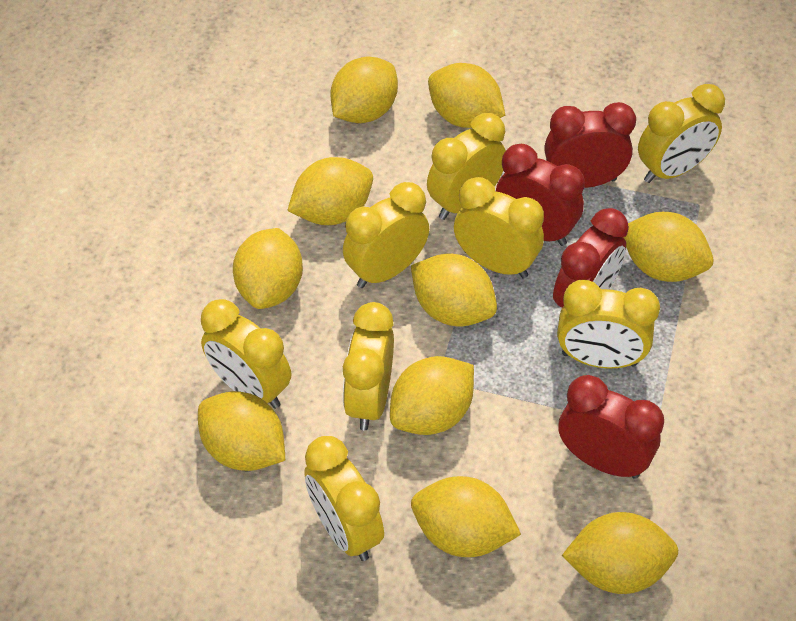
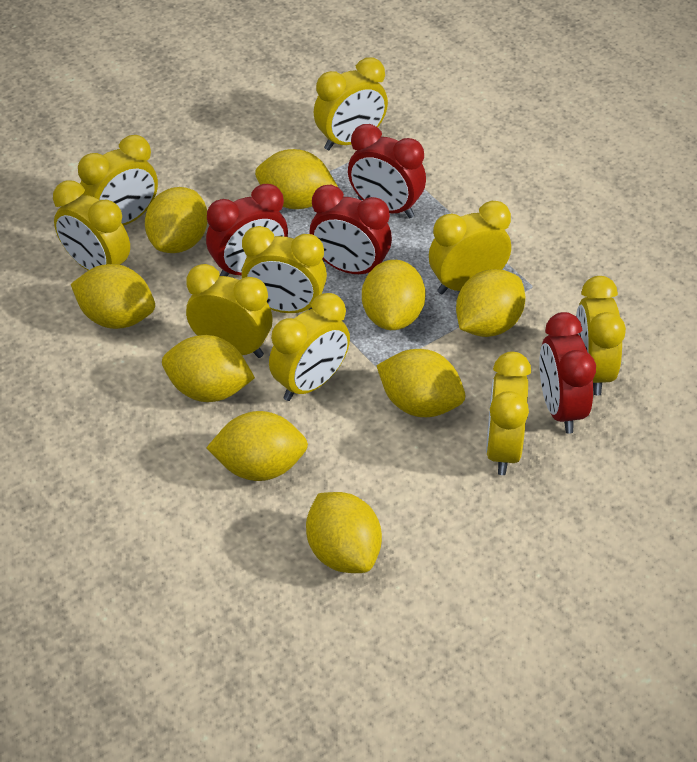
yellow clock: 8 -> 9
yellow lemon: 10 -> 9

